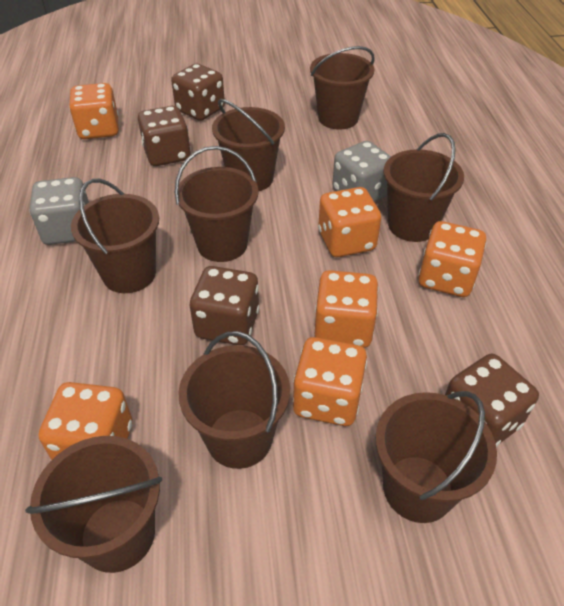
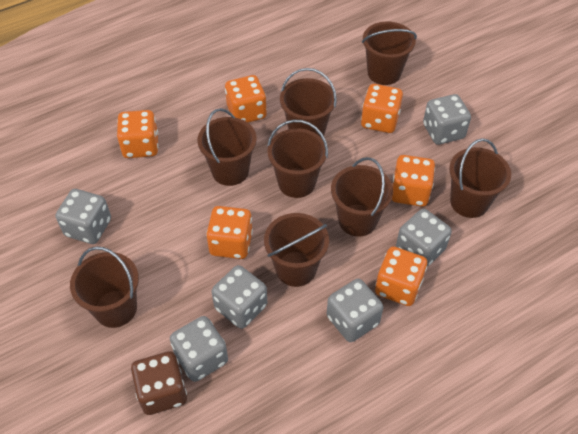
brown dice: 4 -> 1
grey dice: 2 -> 6

